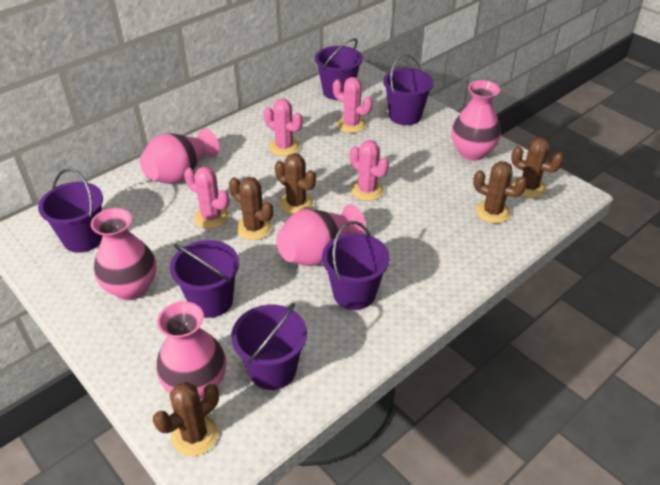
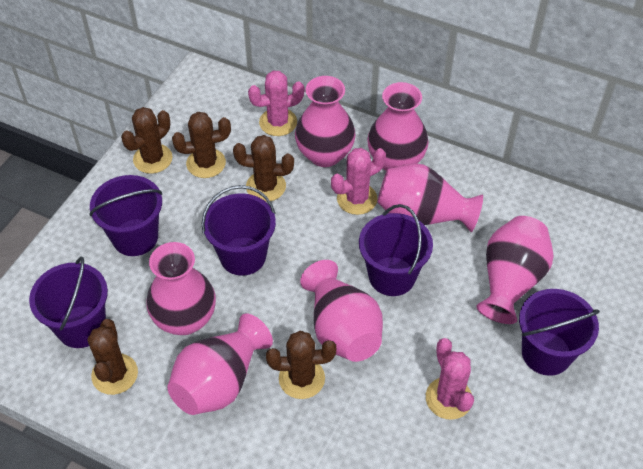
pink cactus: 4 -> 3
pink vase: 5 -> 7
purple bucket: 6 -> 5

